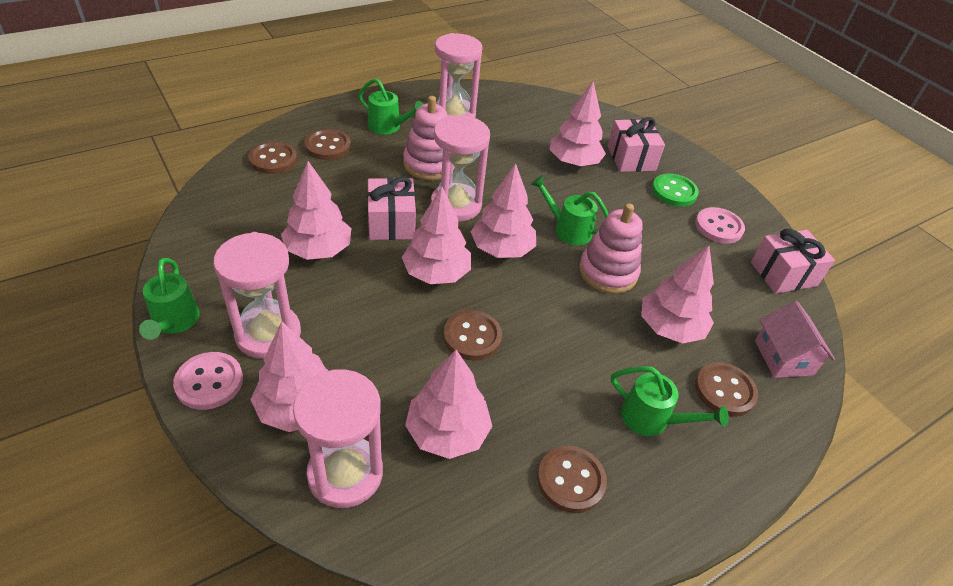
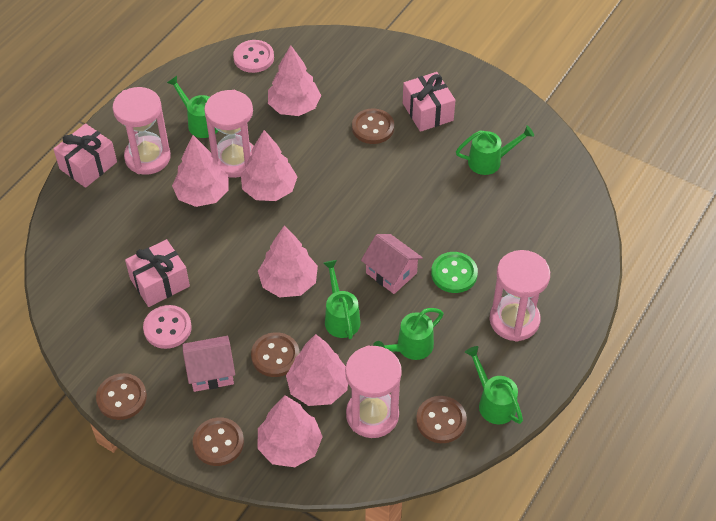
green watering can: 4 -> 5
pink house: 1 -> 2
pink stacking toy: 2 -> 0
pink tree: 7 -> 6

